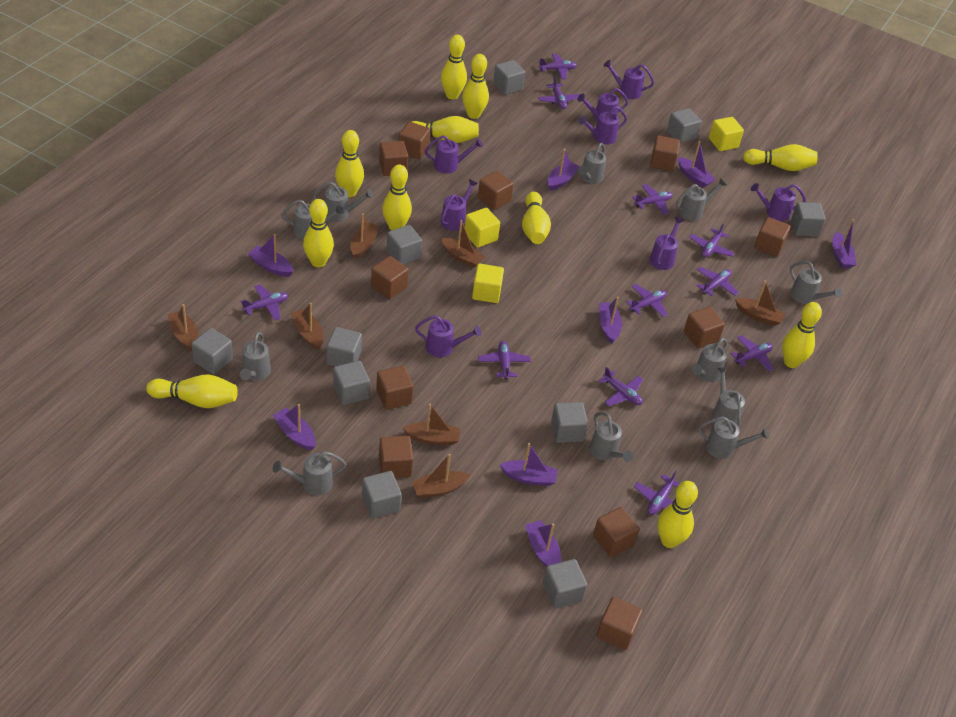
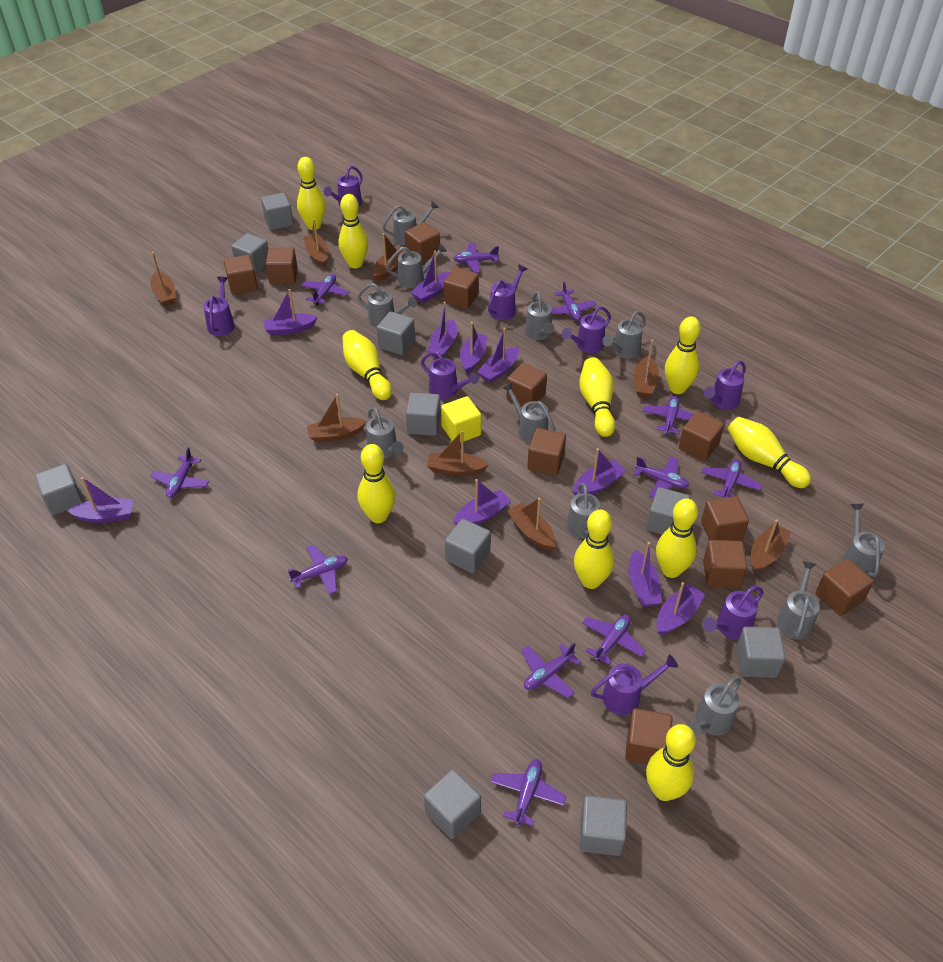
brown boat: 7 -> 8
purple boat: 8 -> 10
yellow bowling pin: 11 -> 10
yellow cube: 3 -> 1

